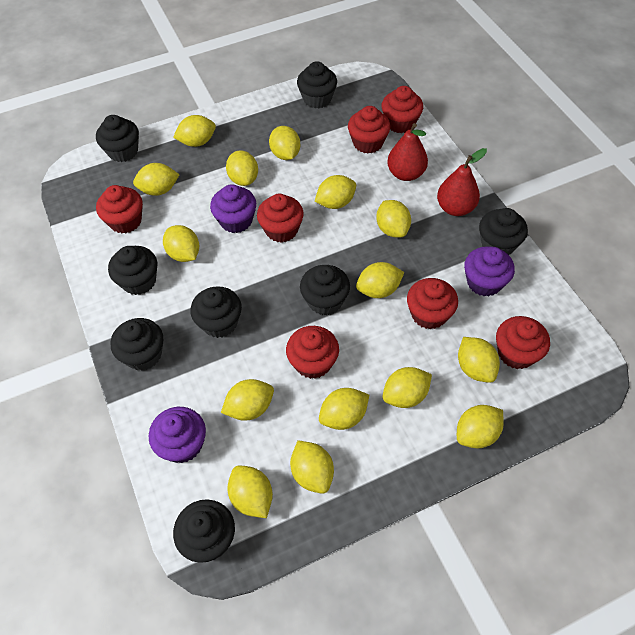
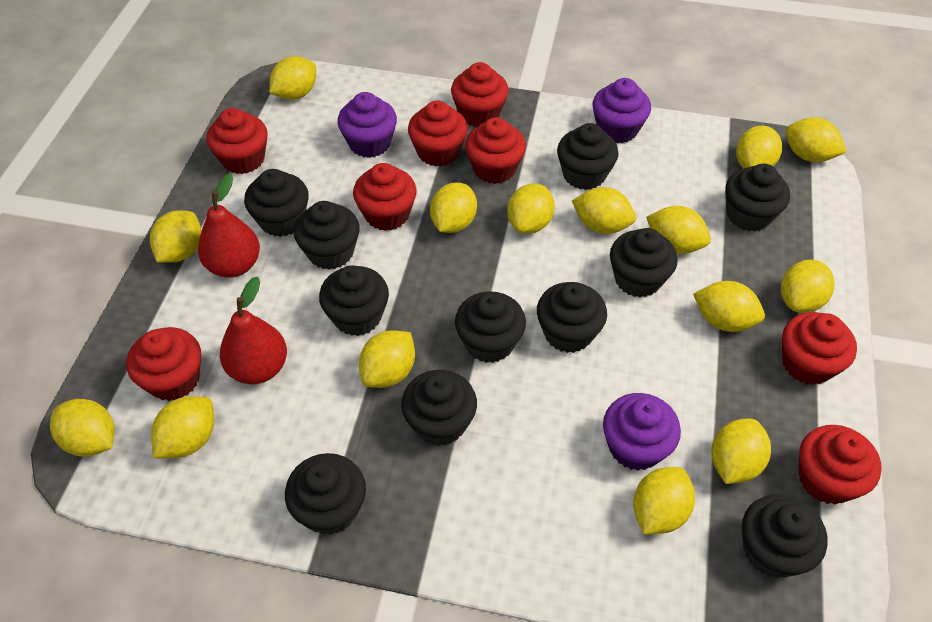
black cupcake: 8 -> 11
red cupcake: 7 -> 8

